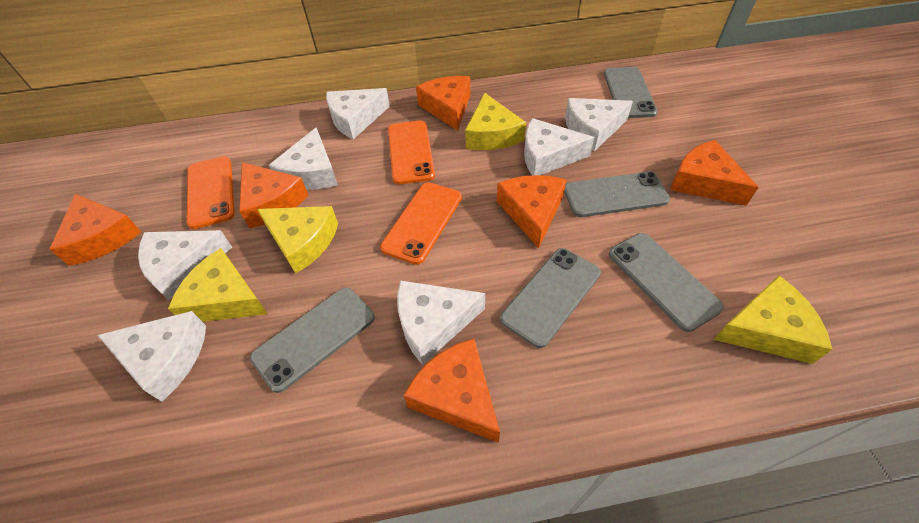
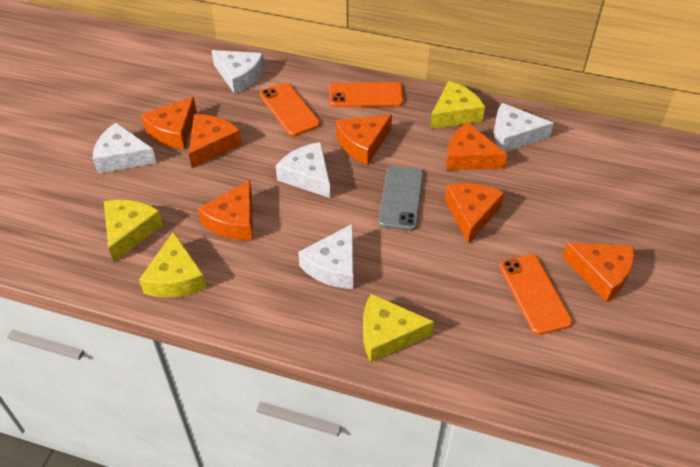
grey phone: 5 -> 1
orange cheese: 6 -> 7
white cheese: 7 -> 5

